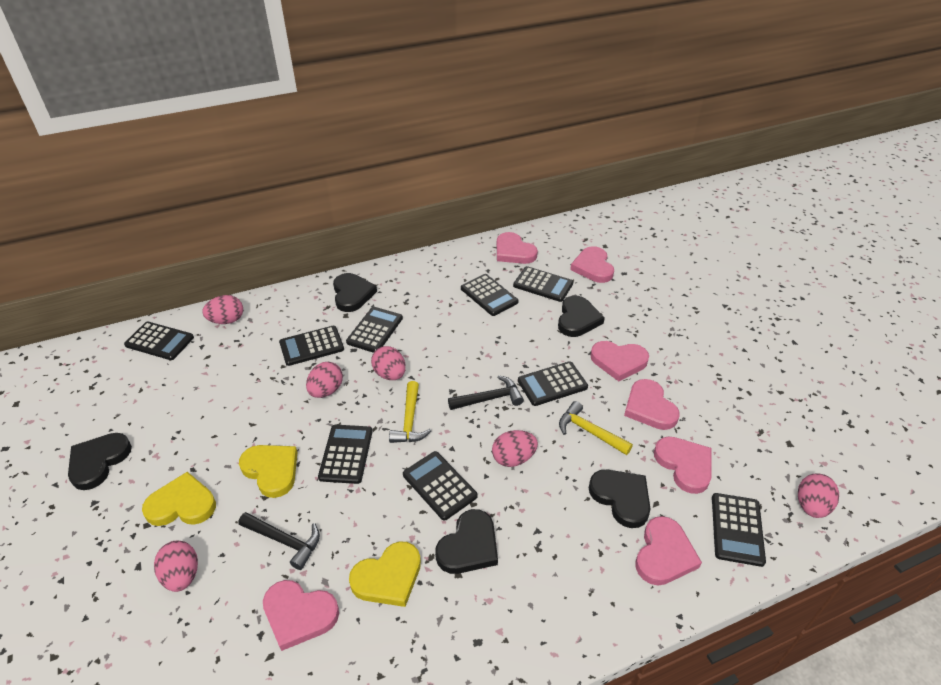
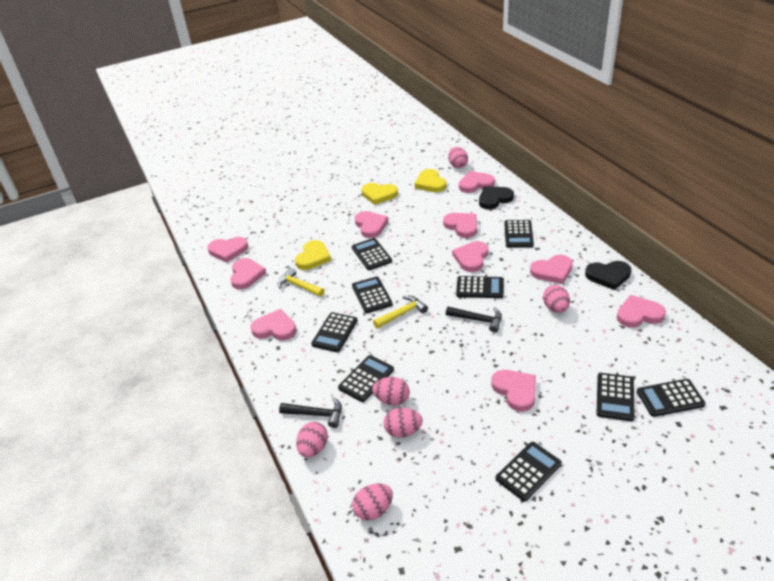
black heart: 5 -> 2
pink heart: 7 -> 10

